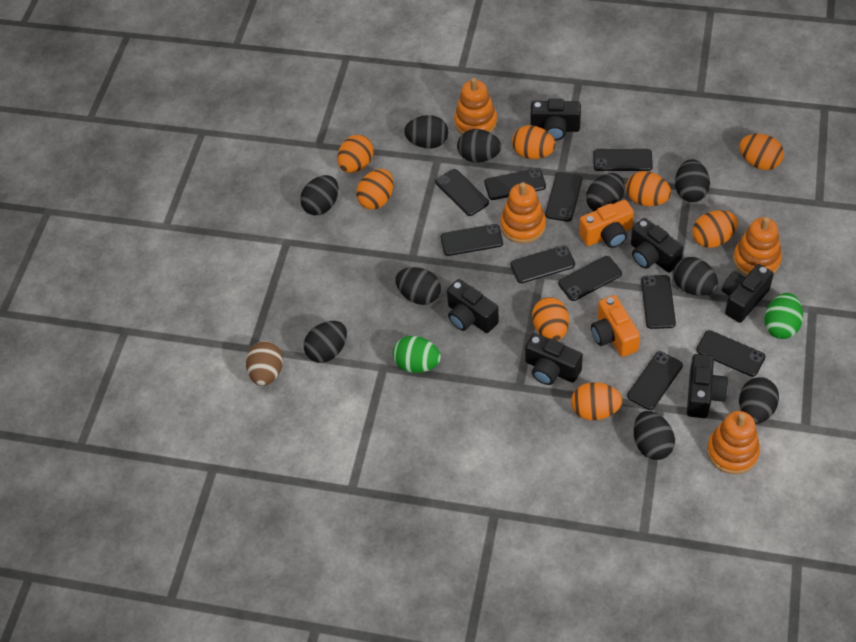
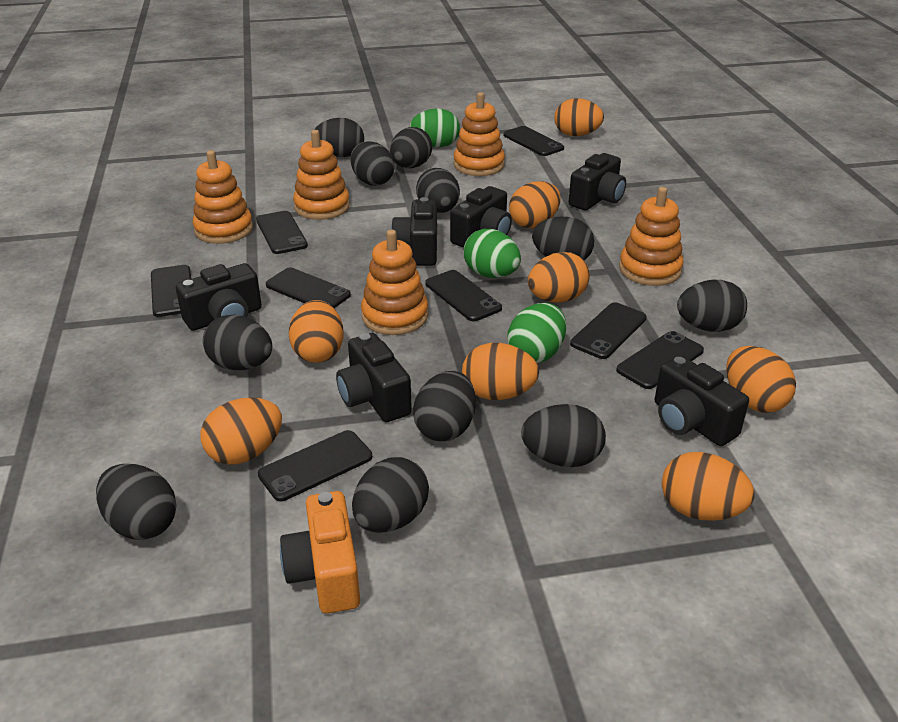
black egg: 10 -> 11
black phone: 10 -> 8
brown egg: 1 -> 0
green egg: 2 -> 3
orange camera: 2 -> 1
orange stacking toy: 4 -> 5

